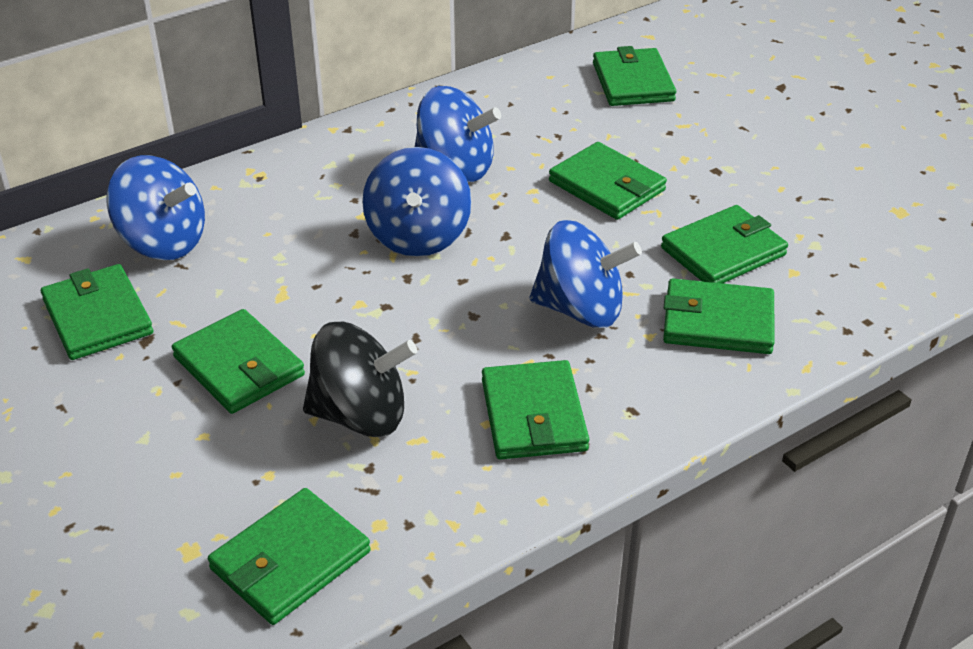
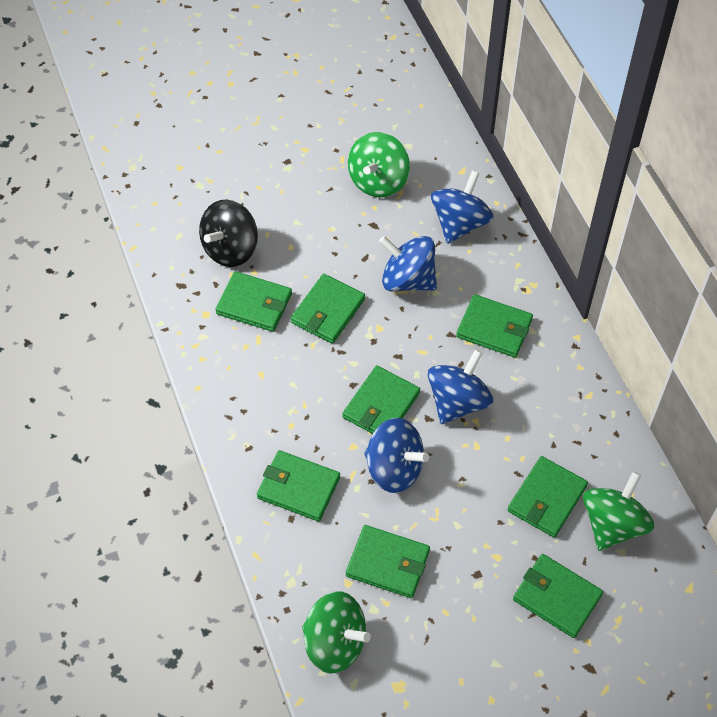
green spinning top: 0 -> 3

